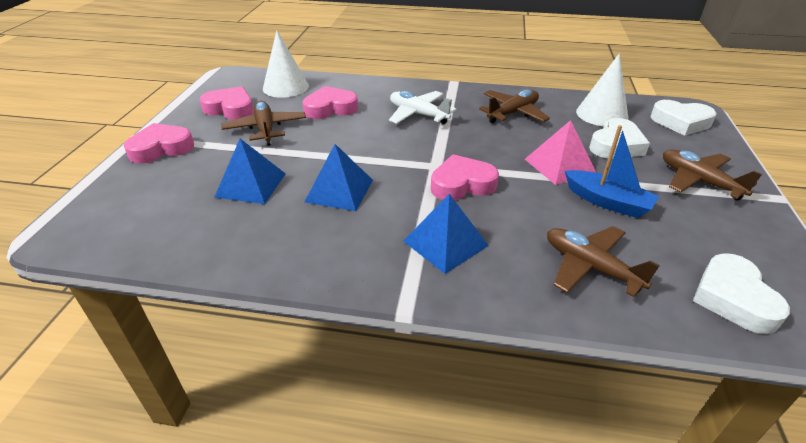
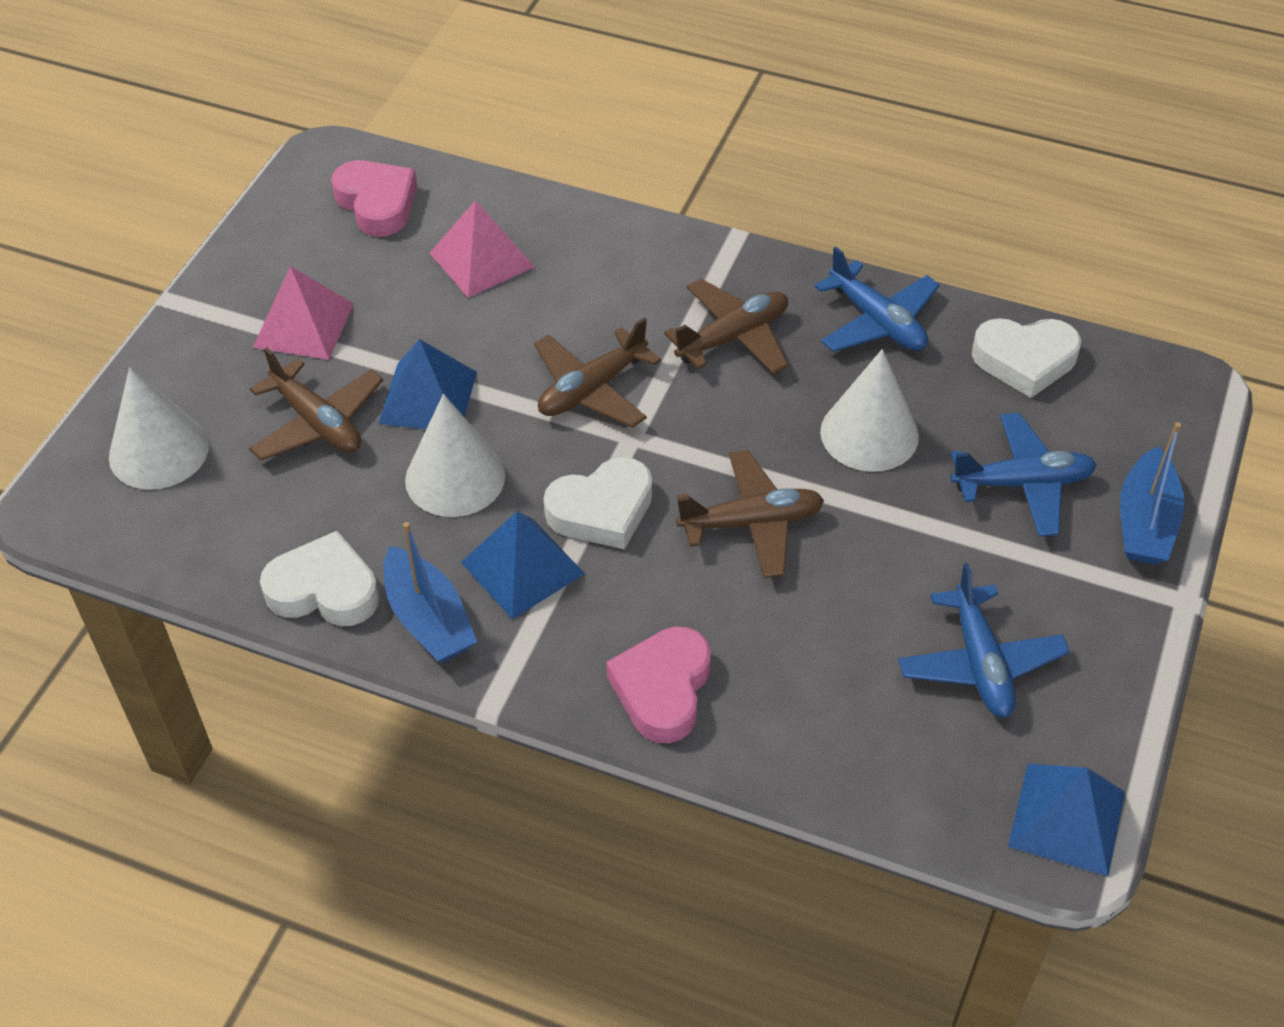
blue boat: 1 -> 2
blue plane: 0 -> 3
pink heart: 4 -> 2
pink pyramid: 1 -> 2
white cone: 2 -> 3
white plane: 1 -> 0

